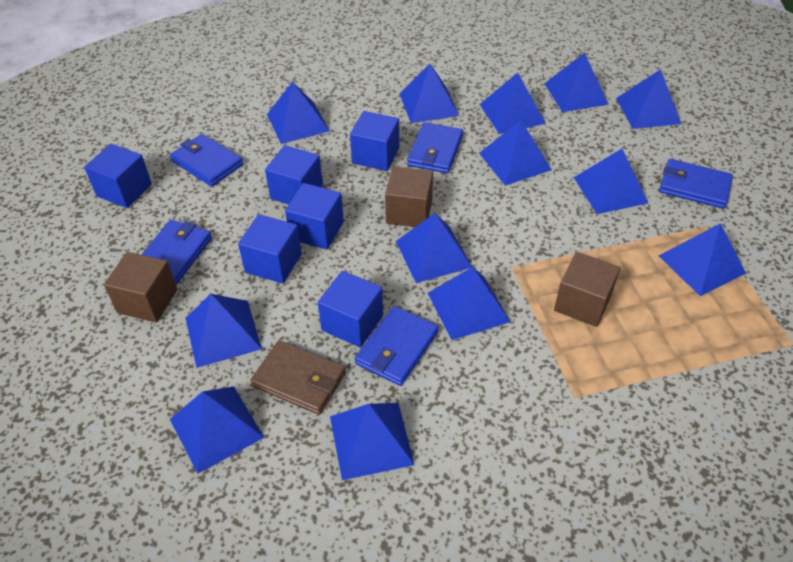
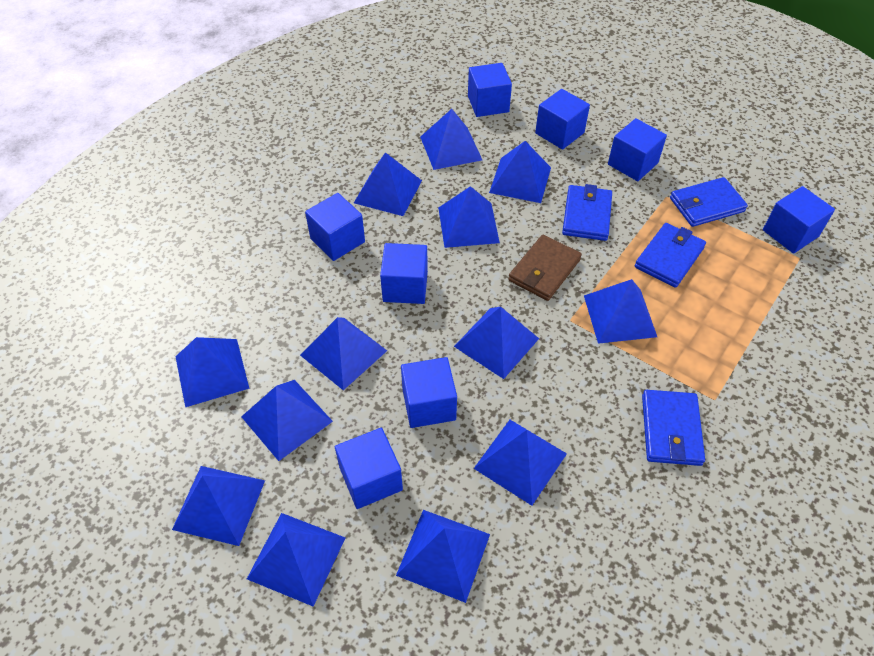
blue cube: 6 -> 8
blue wallet: 5 -> 4
brown cube: 3 -> 0

